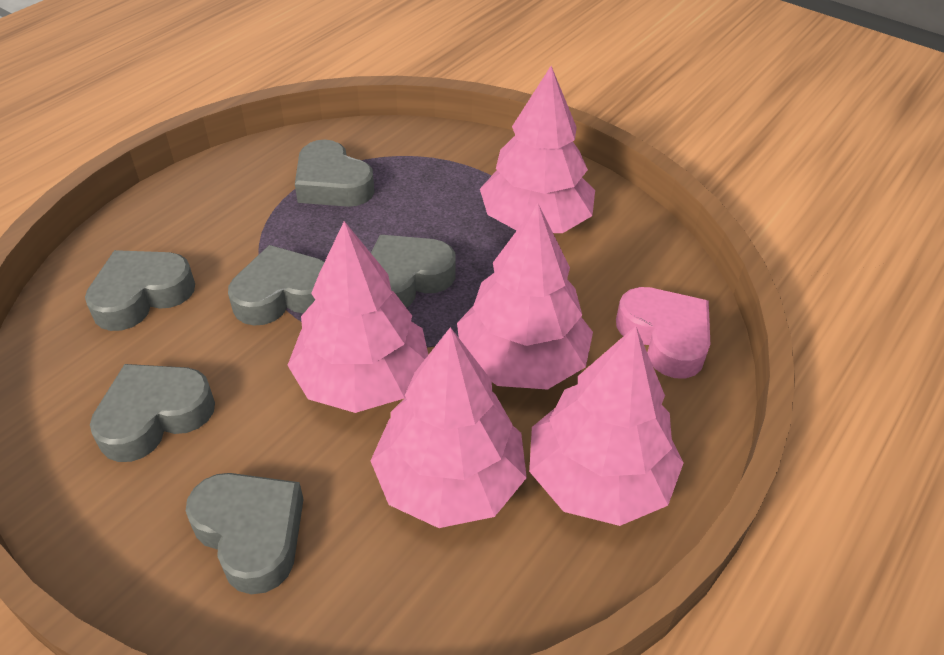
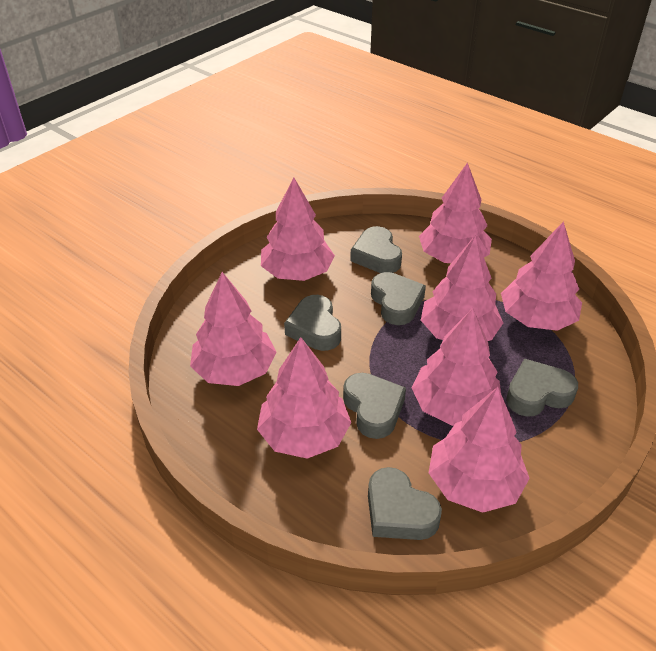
pink heart: 1 -> 0
pink tree: 5 -> 8

